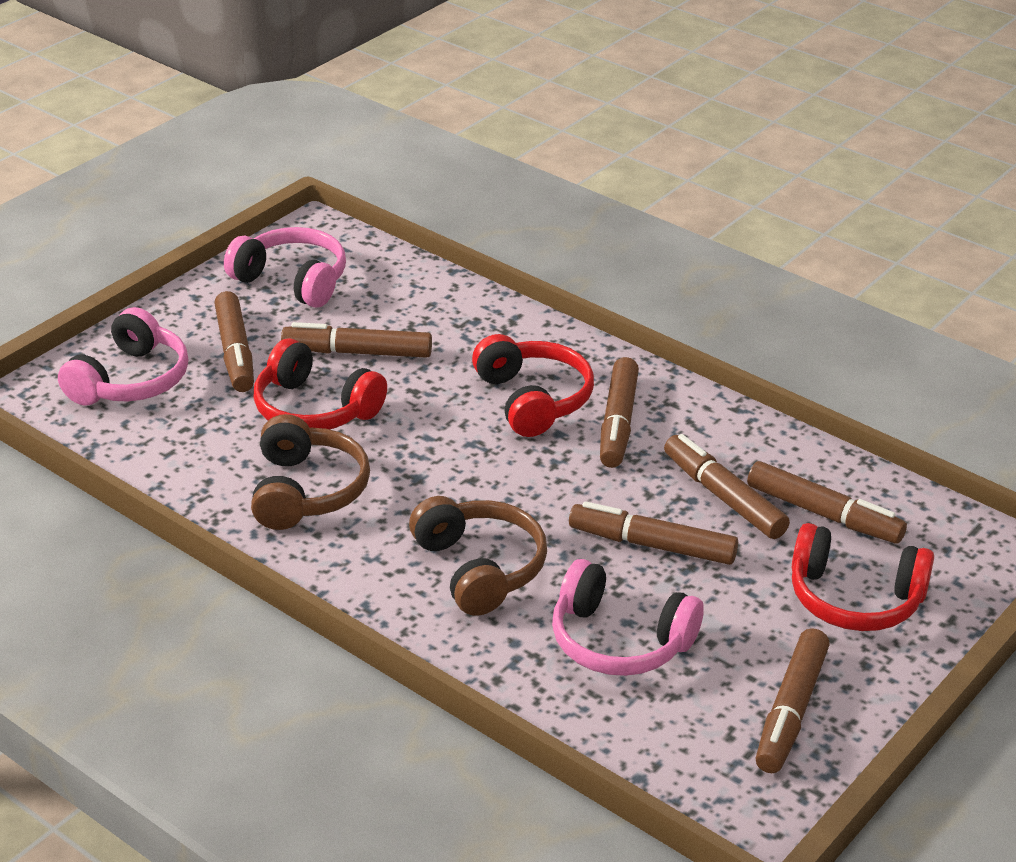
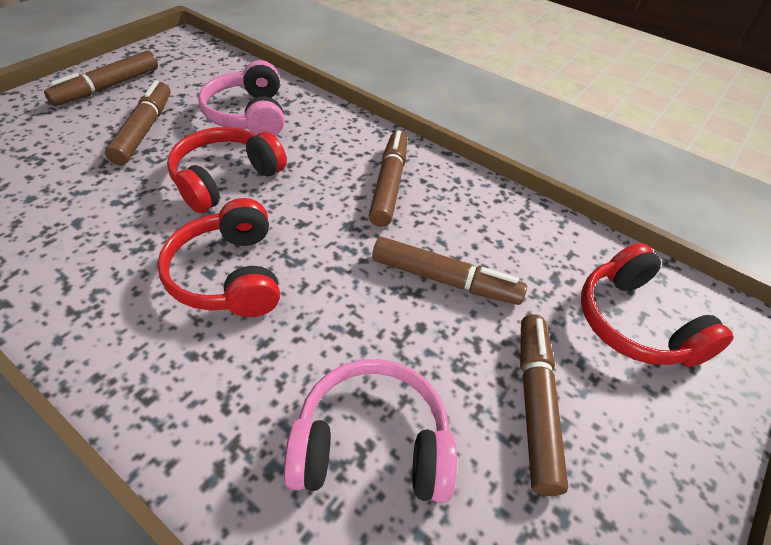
brown headphones: 2 -> 0
brown marker: 7 -> 5
pink headphones: 3 -> 2

